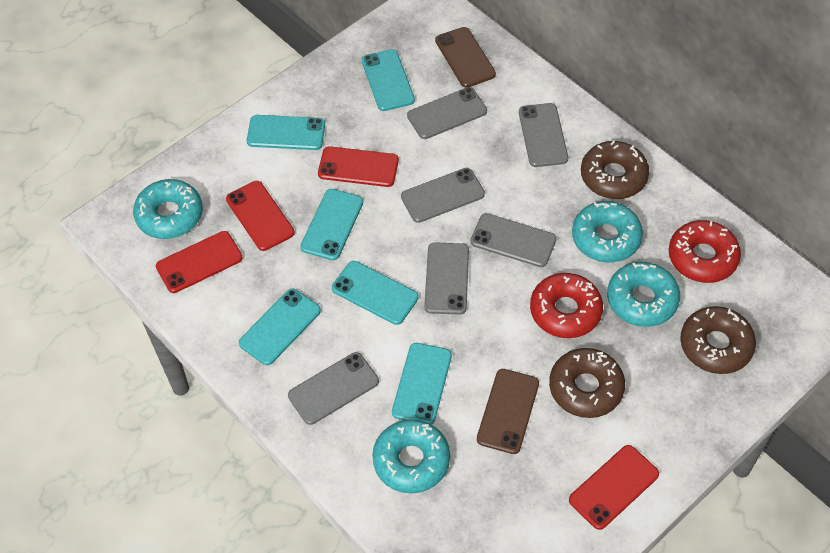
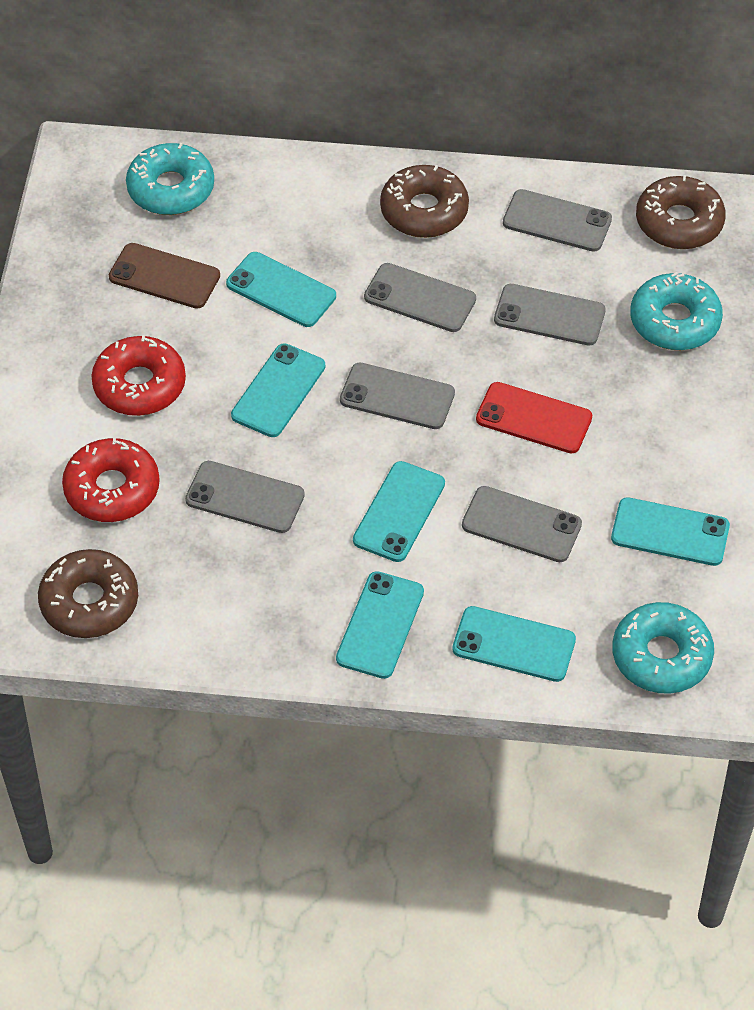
brown phone: 2 -> 1
red phone: 4 -> 1
turquoise donut: 4 -> 3

